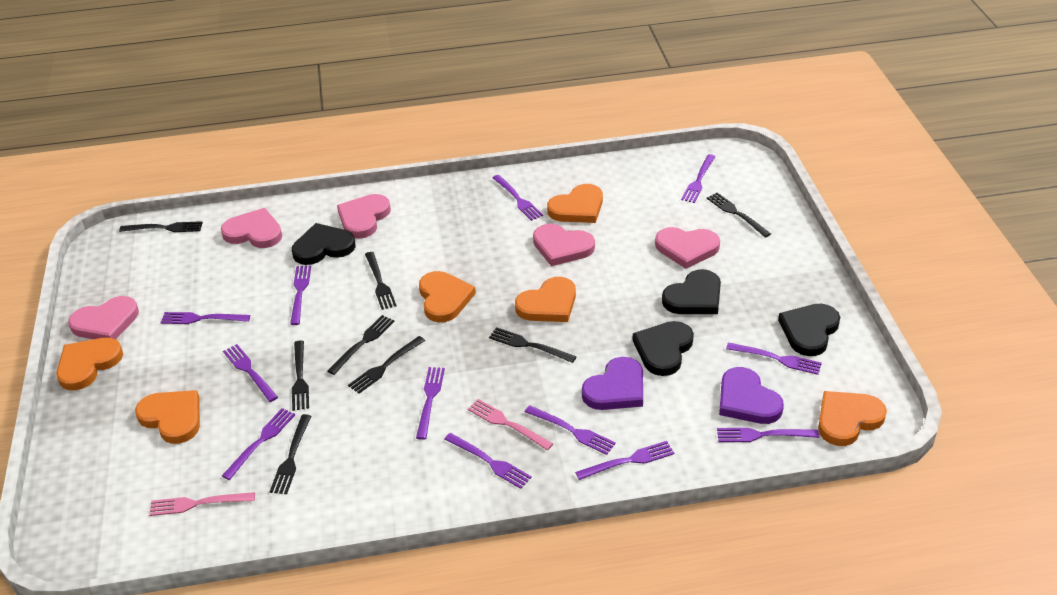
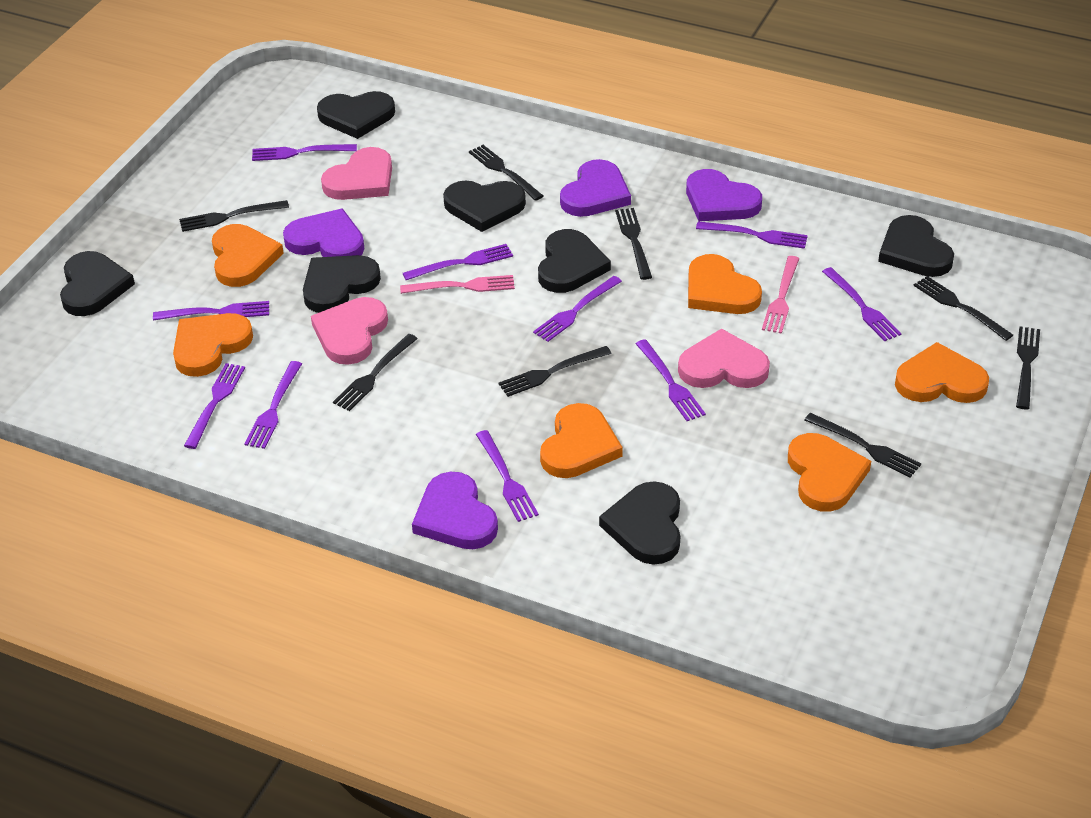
black heart: 4 -> 7
pink heart: 5 -> 3
purple fork: 12 -> 10
purple heart: 2 -> 4

